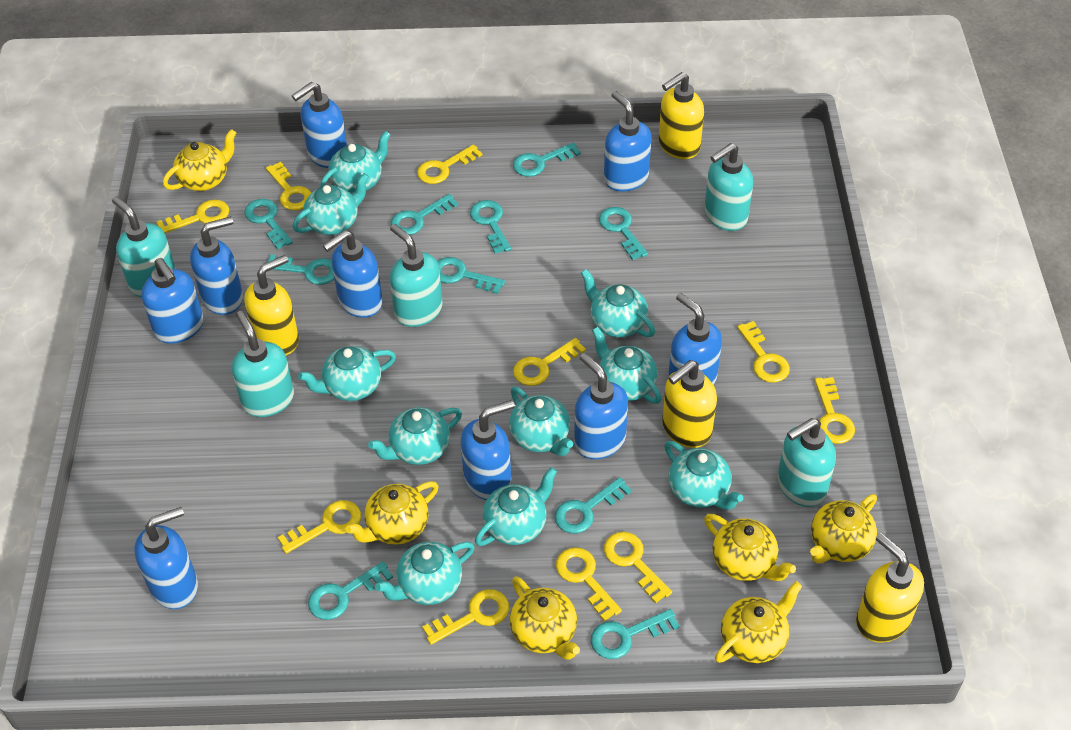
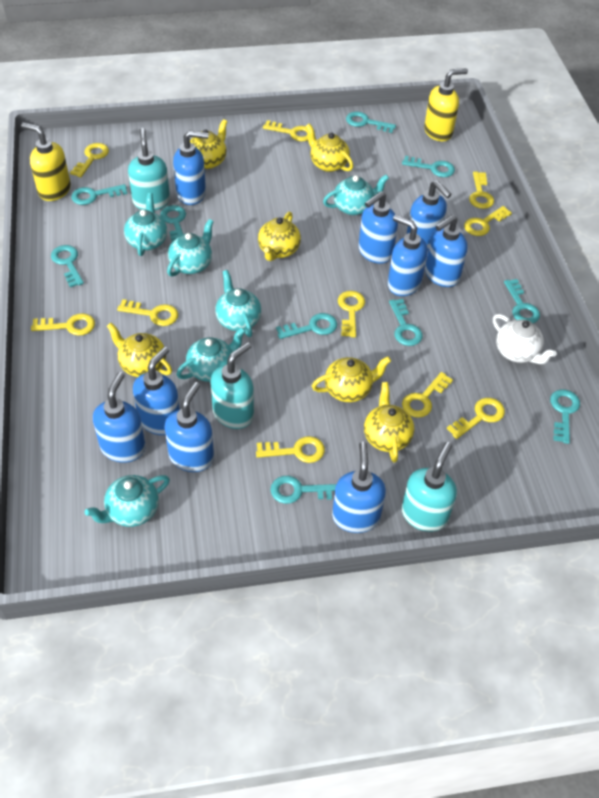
turquoise soap dispenser: 5 -> 3
turquoise teapot: 10 -> 6
white teapot: 0 -> 1
yellow soap dispenser: 4 -> 2

